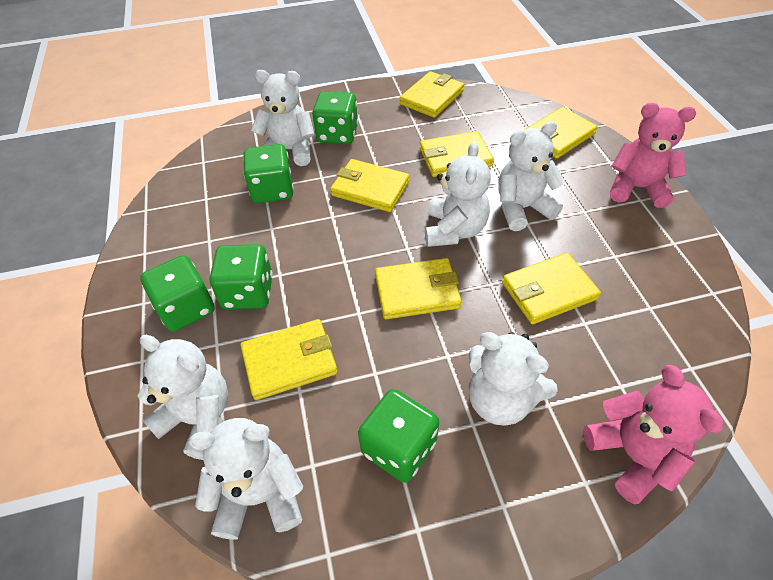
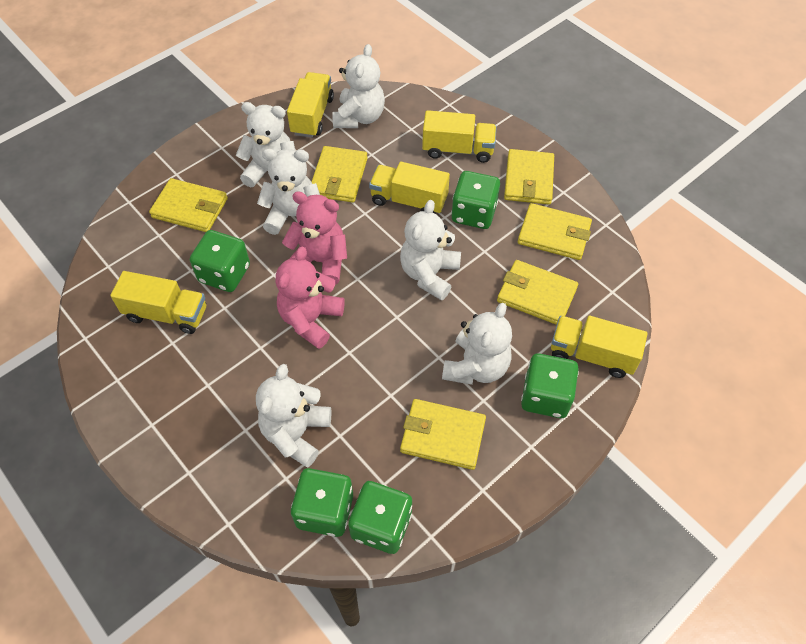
yellow truck: 0 -> 5
yellow wallet: 7 -> 6

